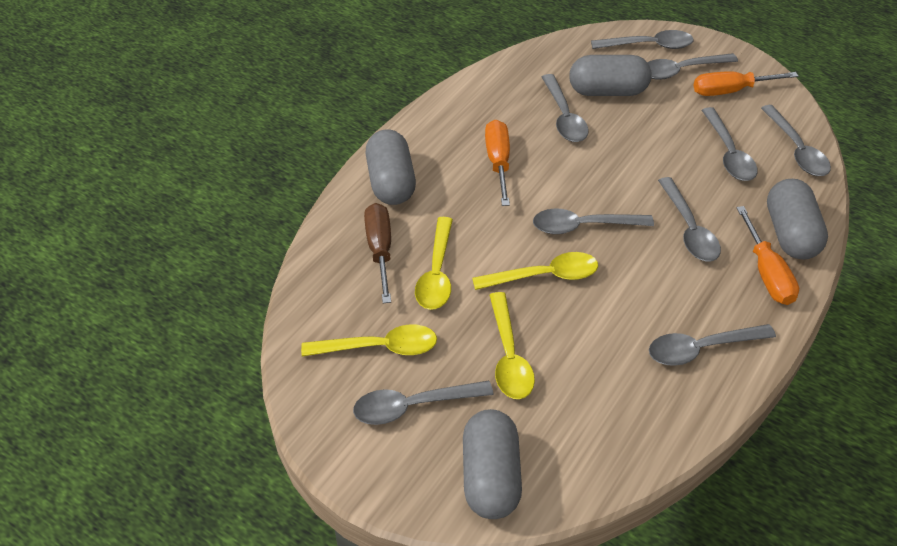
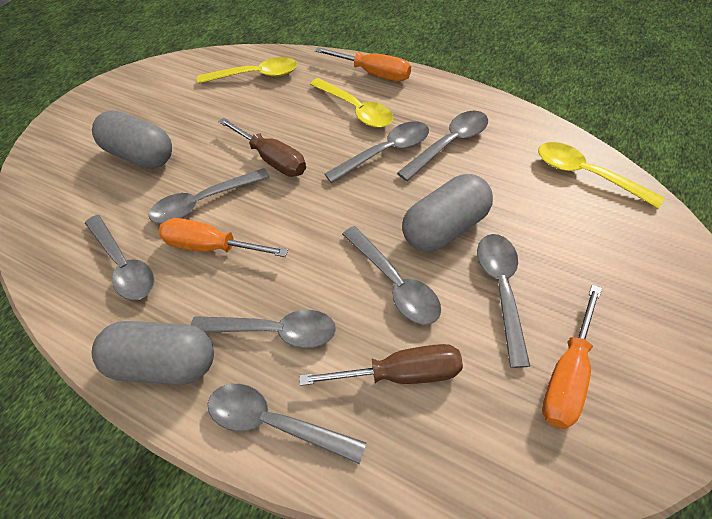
brown screwdriver: 1 -> 2
grey capsule: 4 -> 3
grey spoon: 9 -> 8
yellow spoon: 4 -> 3

